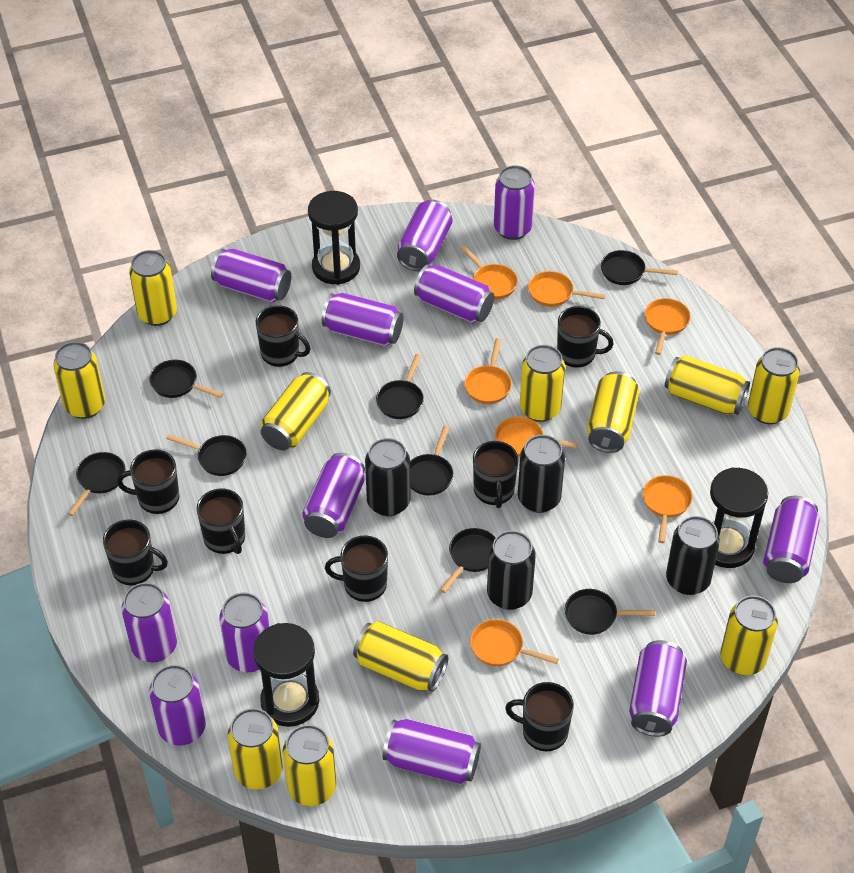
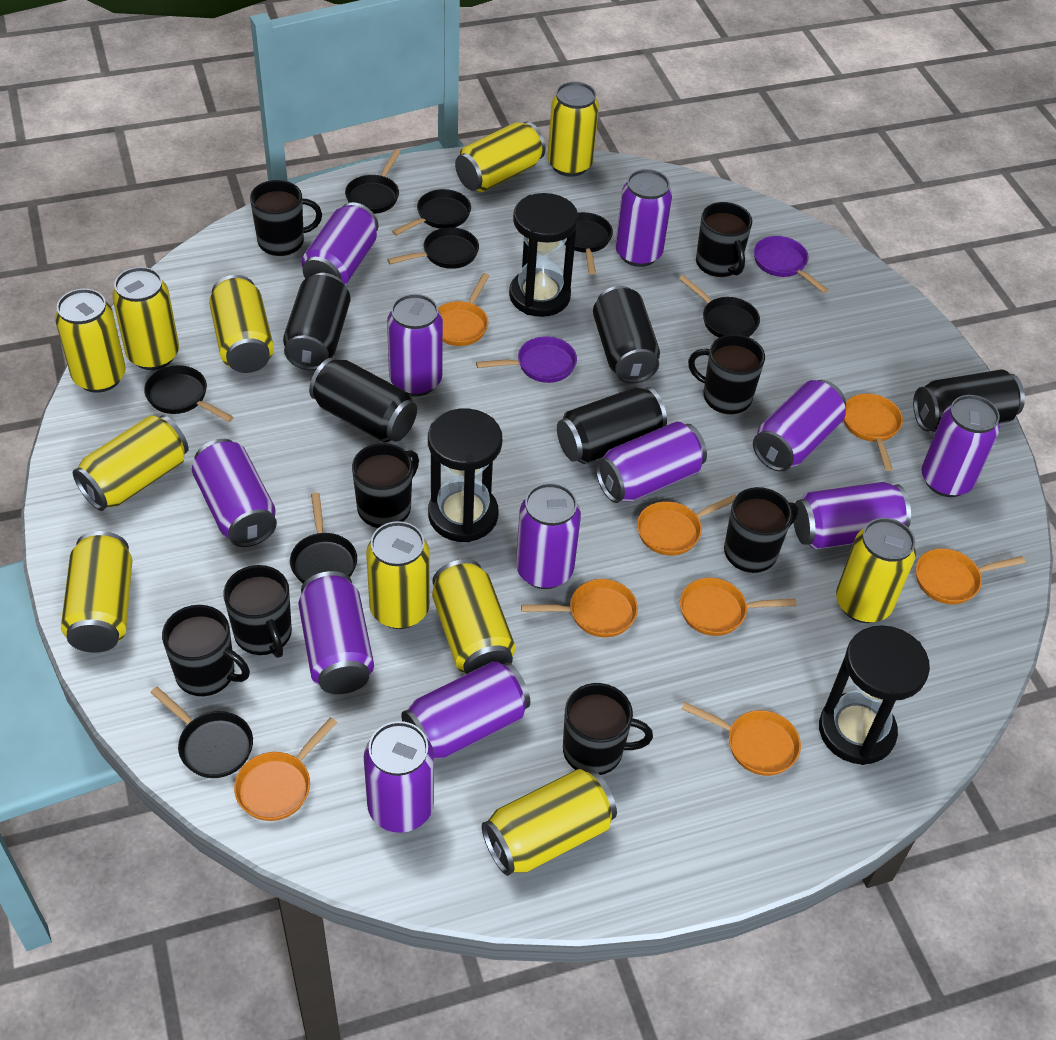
black can: 4 -> 5
orange pan: 7 -> 8
purple pan: 0 -> 2

